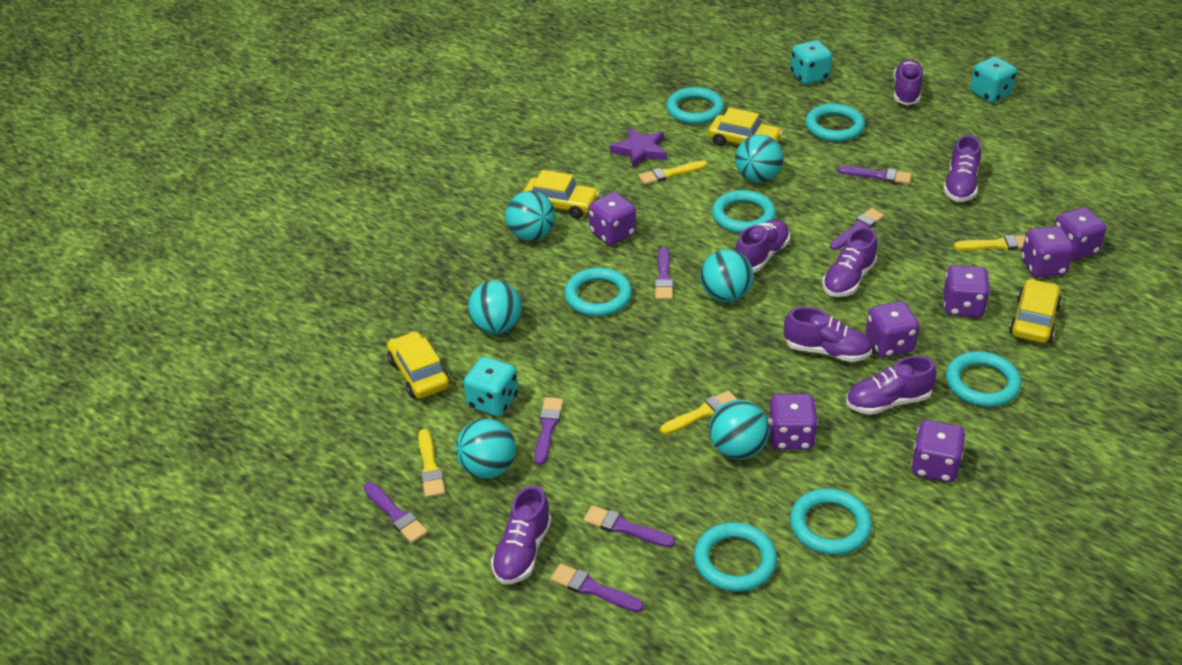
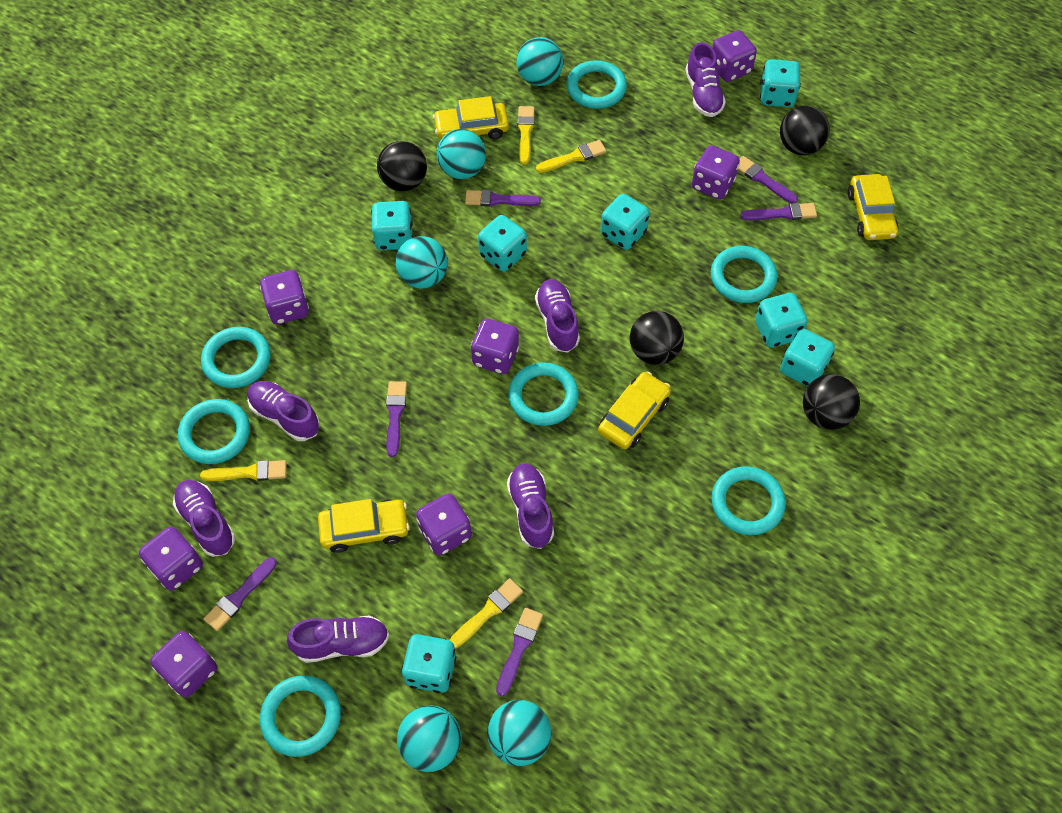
black ball: 0 -> 4
purple brush: 7 -> 6
purple shoe: 7 -> 6
purple star: 1 -> 0
turquoise ball: 6 -> 5
turquoise dice: 3 -> 7

